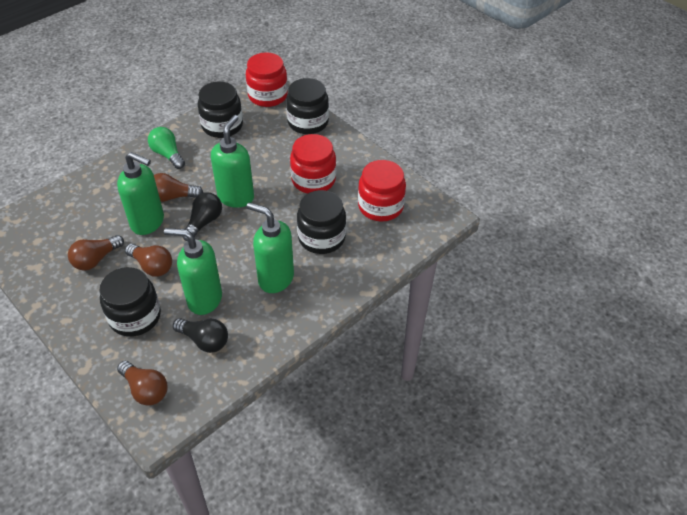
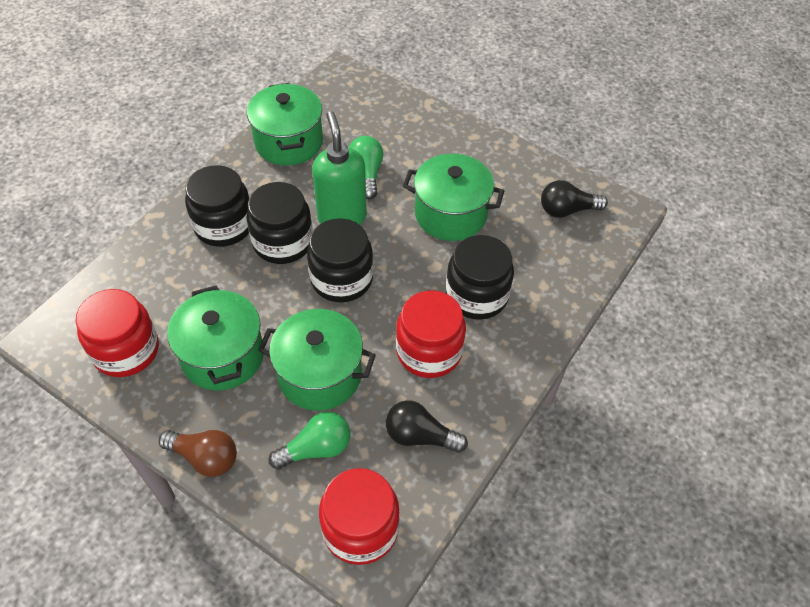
brown light bulb: 4 -> 1
green light bulb: 1 -> 2
green pot: 0 -> 4
green soap dispenser: 4 -> 1

